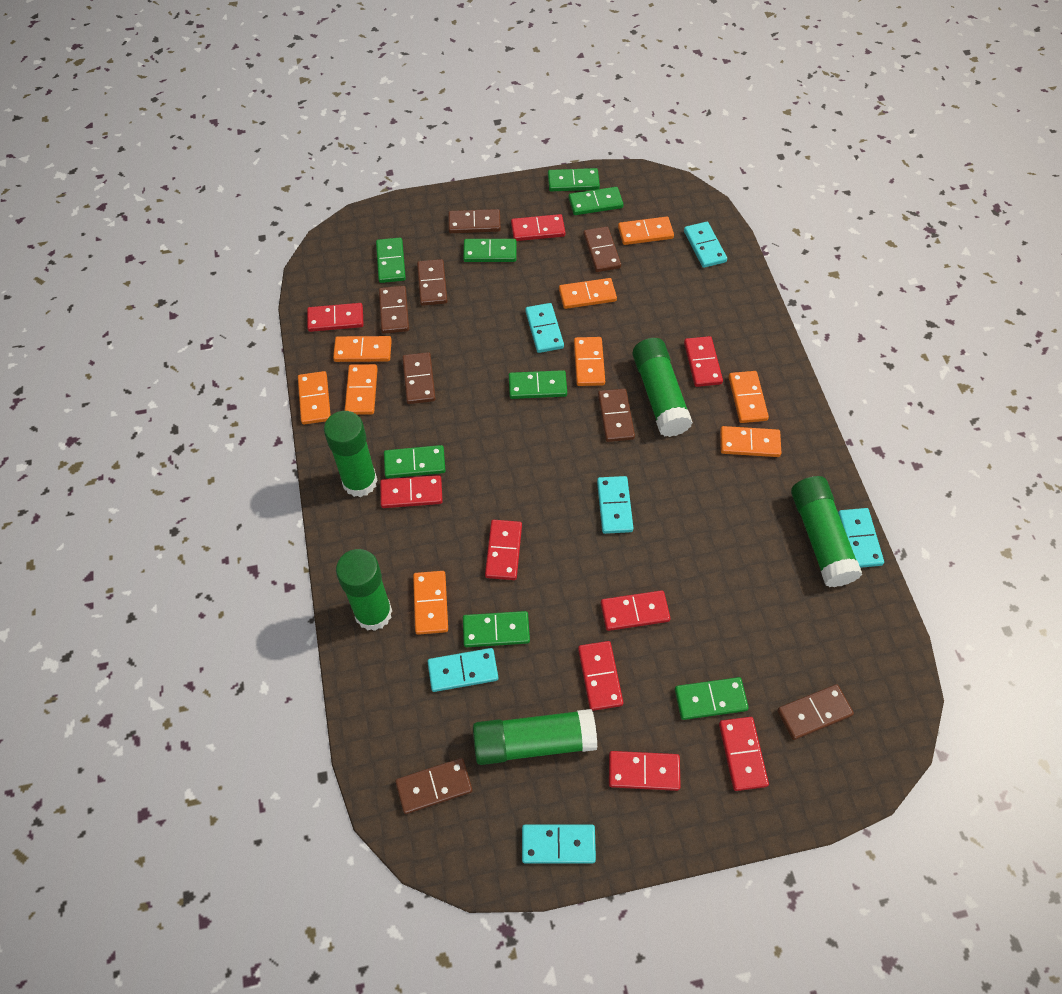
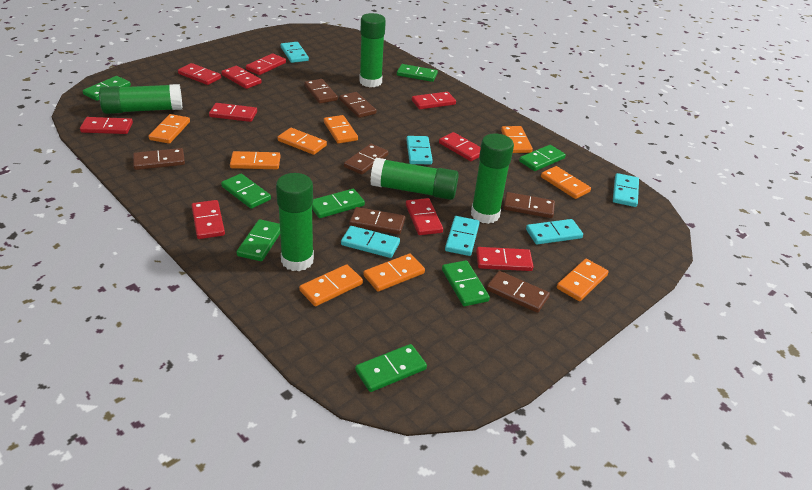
brown domino: 8 -> 7
red domino: 9 -> 10

